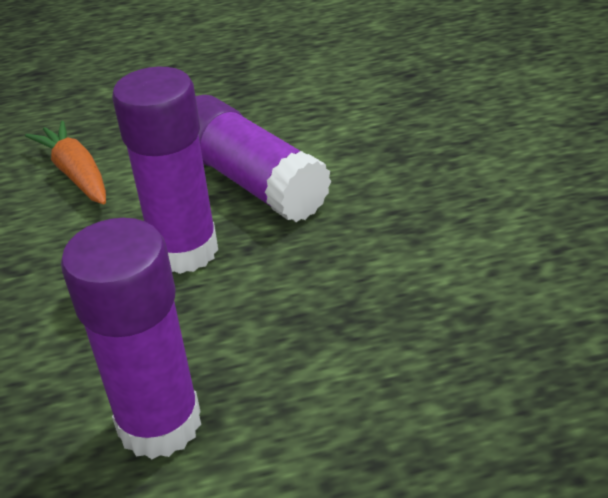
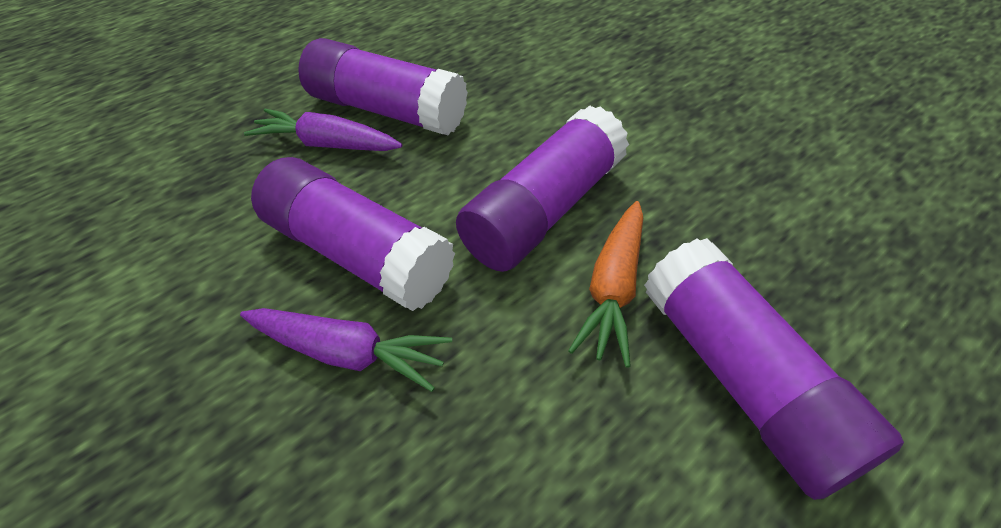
purple carrot: 0 -> 2
purple glue stick: 3 -> 4

